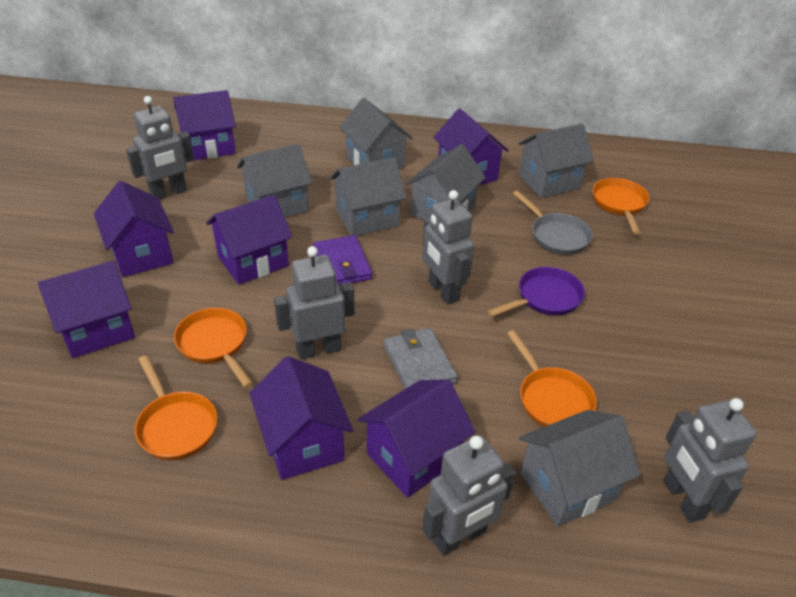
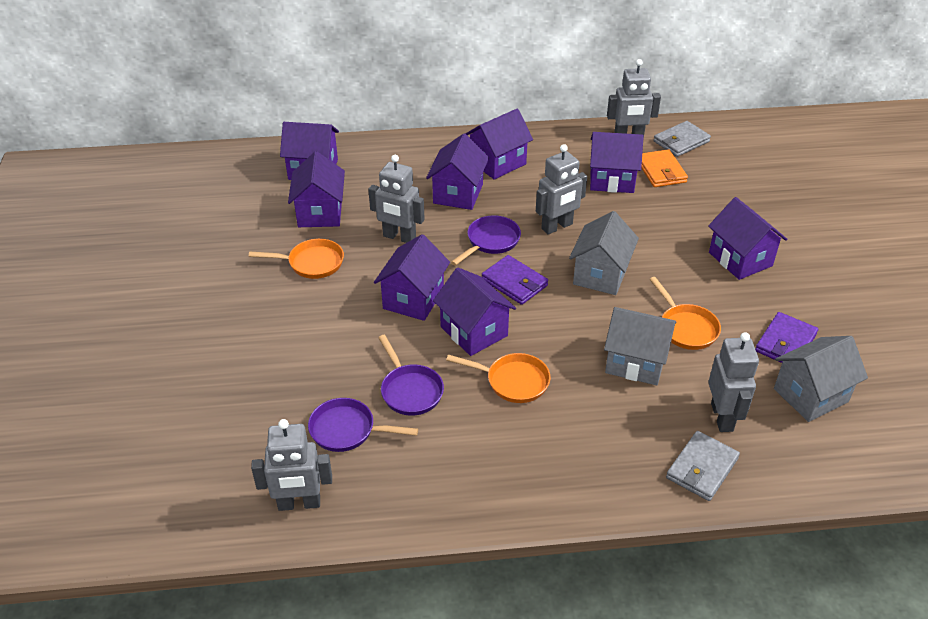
grey house: 6 -> 3
grey pan: 1 -> 0
grey wallet: 1 -> 2
orange pan: 4 -> 3
orange wallet: 0 -> 1
purple house: 7 -> 8
purple pan: 1 -> 3
purple wallet: 1 -> 2

